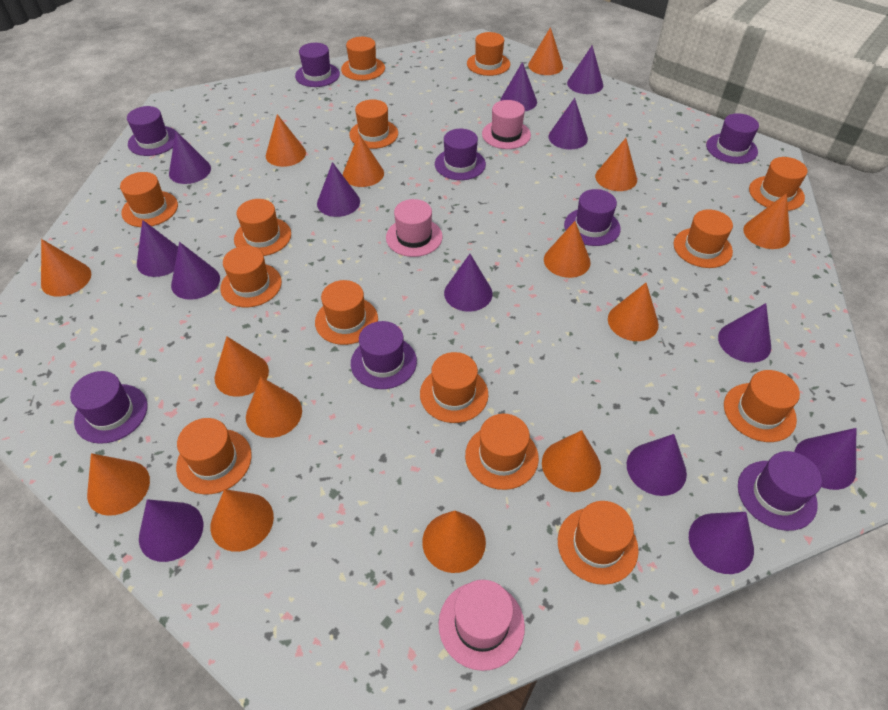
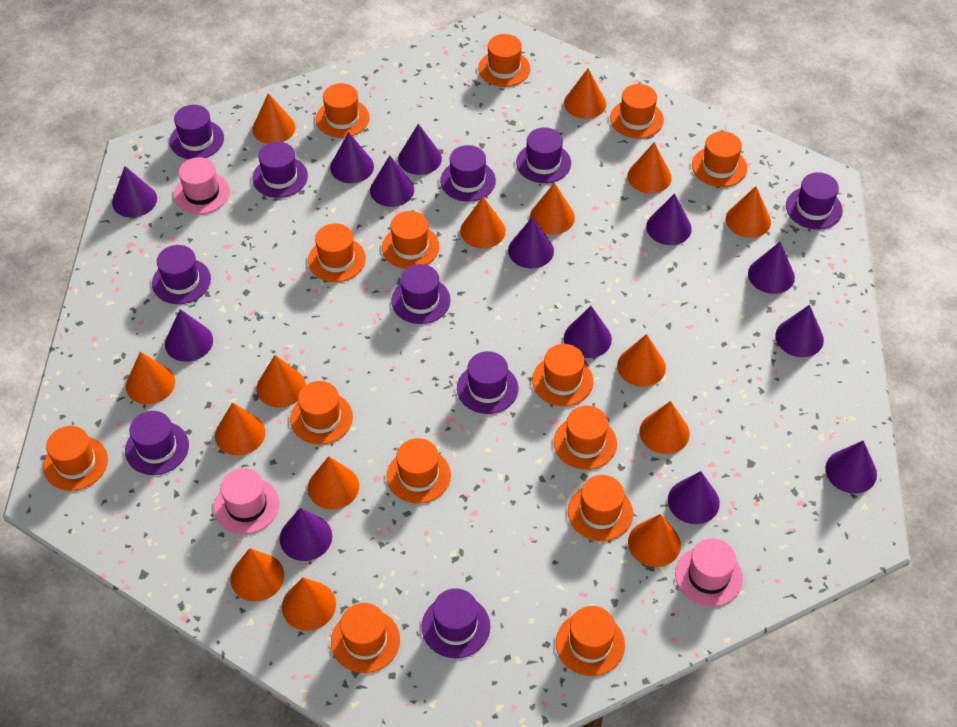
orange cone: 14 -> 15
purple hat: 8 -> 10

